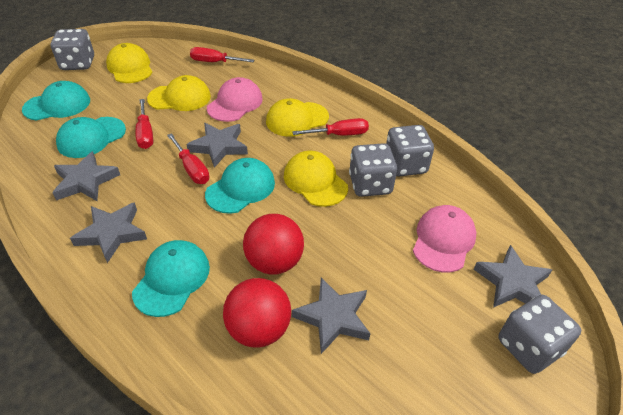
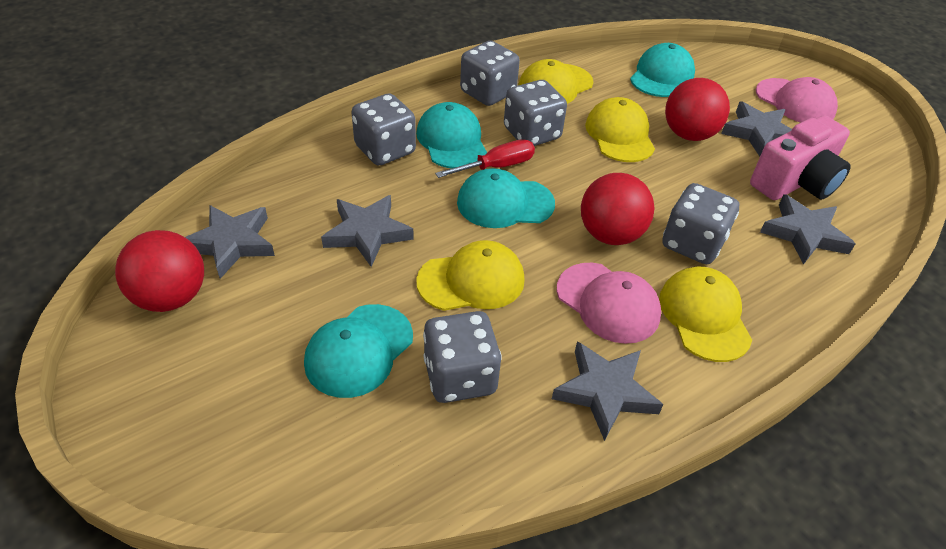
grey dice: 4 -> 5
pink camera: 0 -> 1
red ball: 2 -> 3
red screwdriver: 4 -> 1

